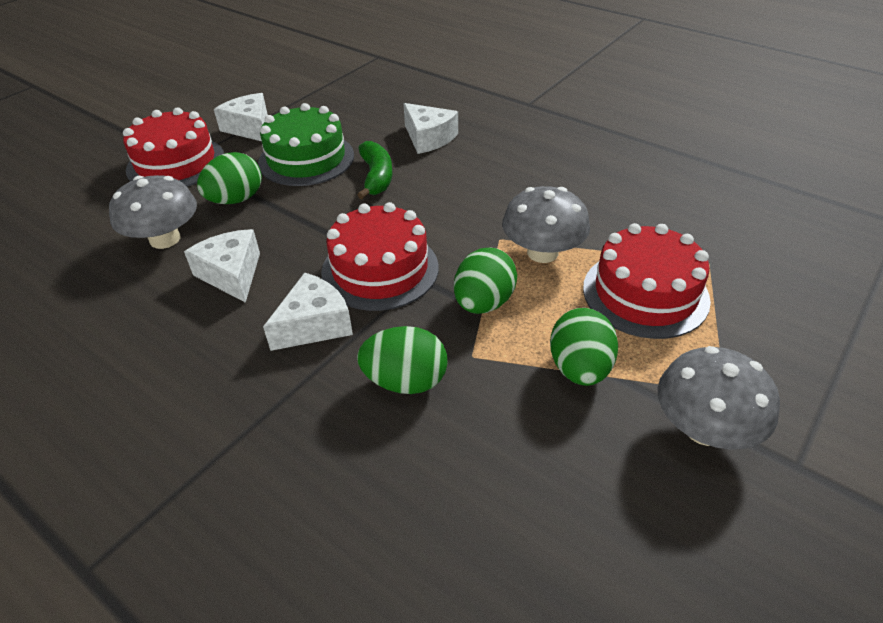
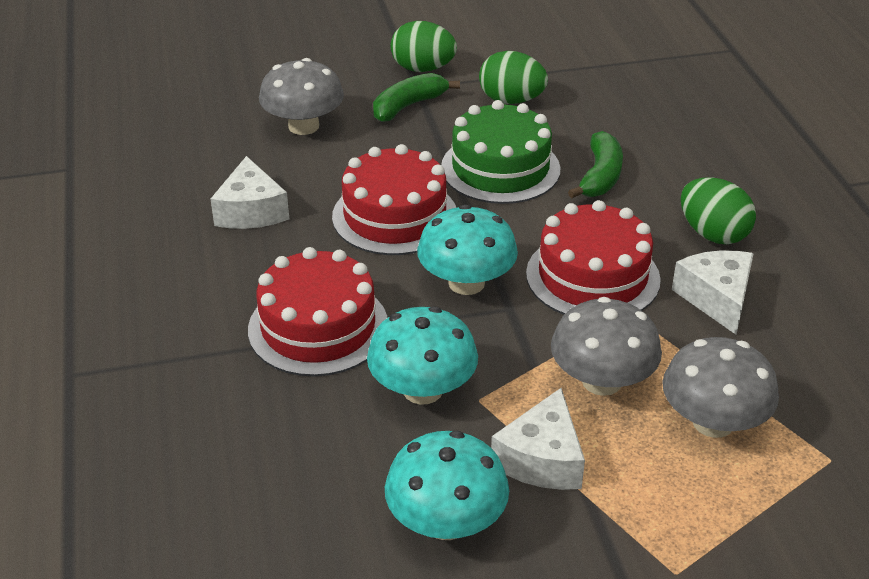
green banana: 1 -> 2
green egg: 4 -> 3
turquoise mushroom: 0 -> 3
white cheese: 4 -> 3

